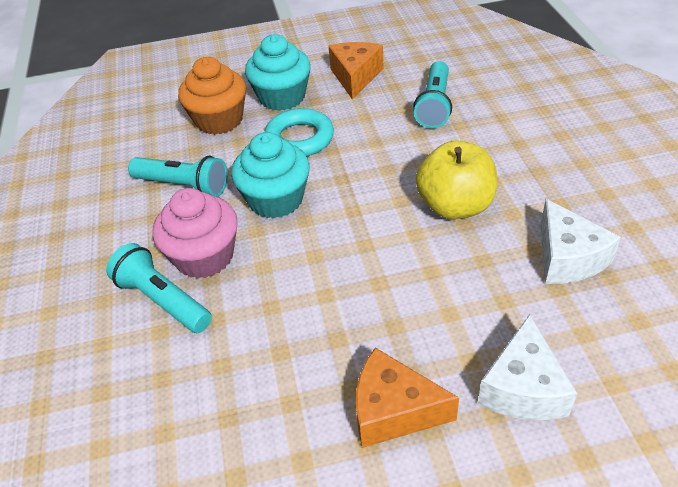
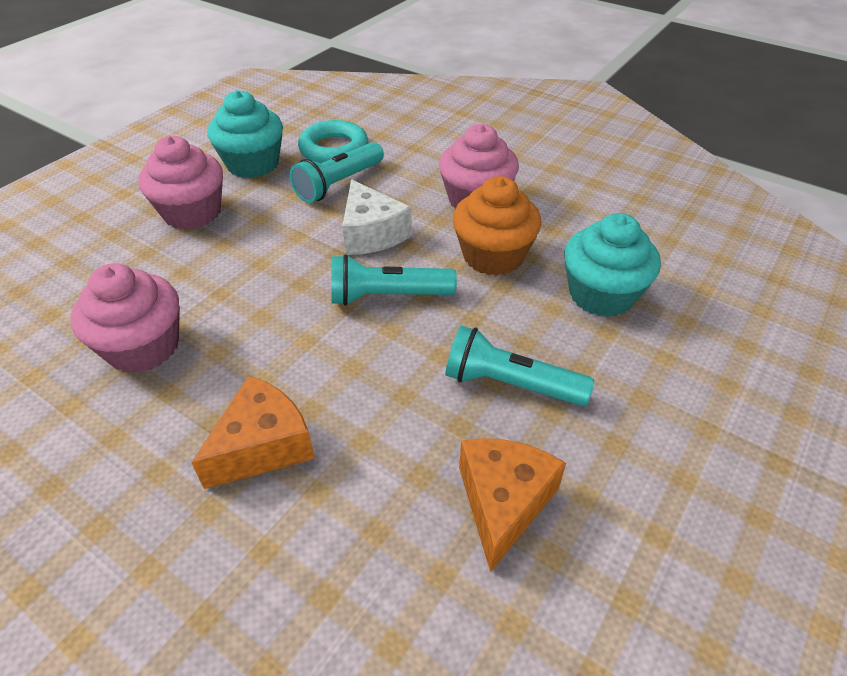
pink cupcake: 1 -> 3
white cheese: 2 -> 1
yellow apple: 1 -> 0

